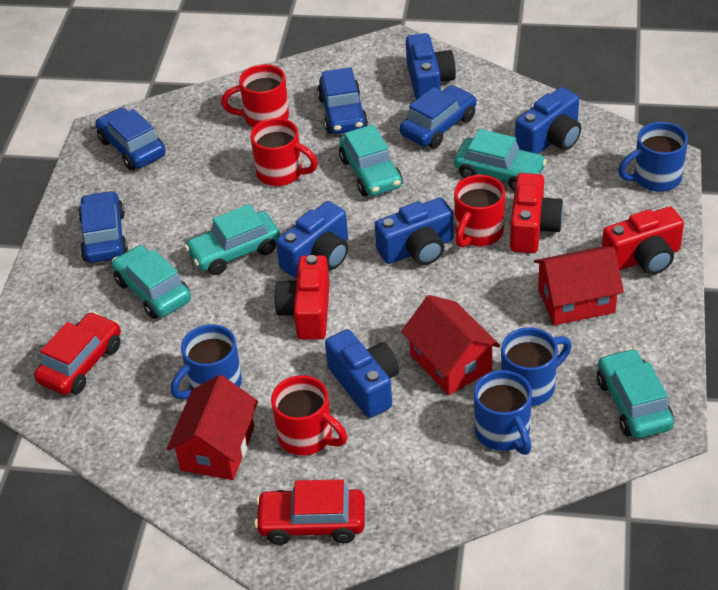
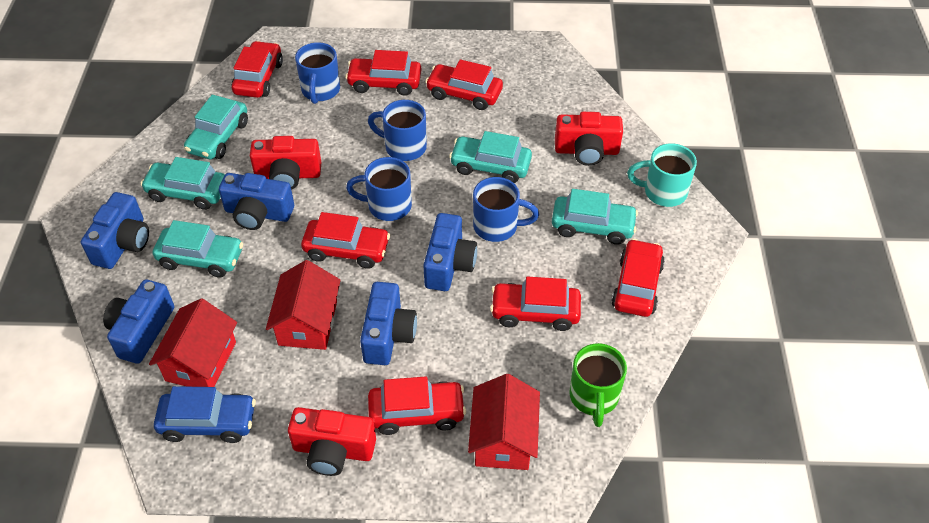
blue car: 4 -> 1
green mug: 0 -> 1
red car: 2 -> 7
red mug: 4 -> 0
turquoise mug: 0 -> 1

